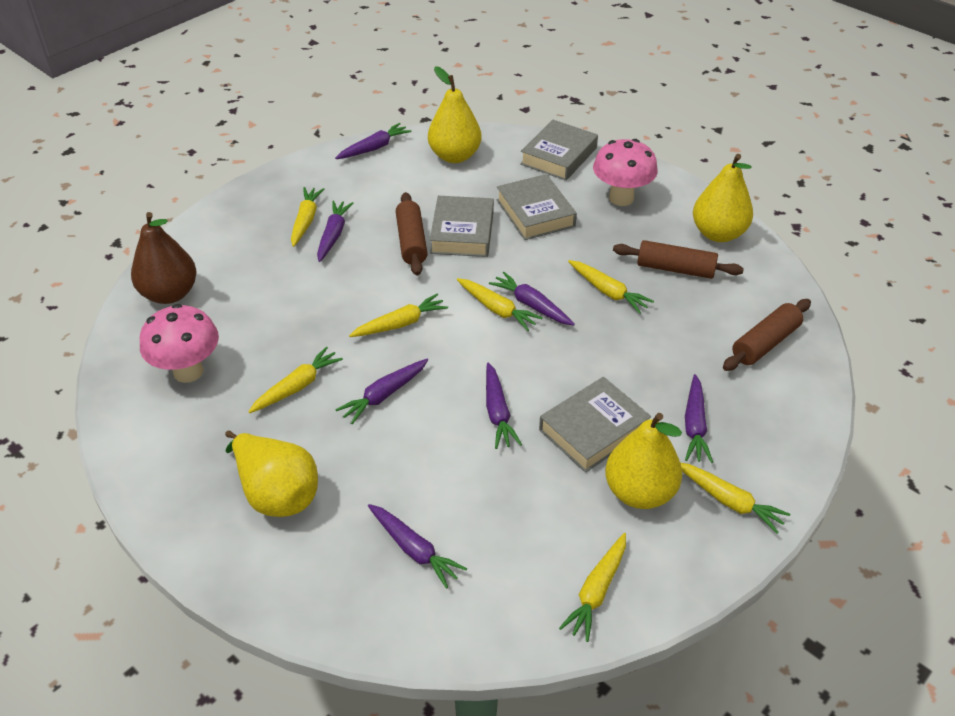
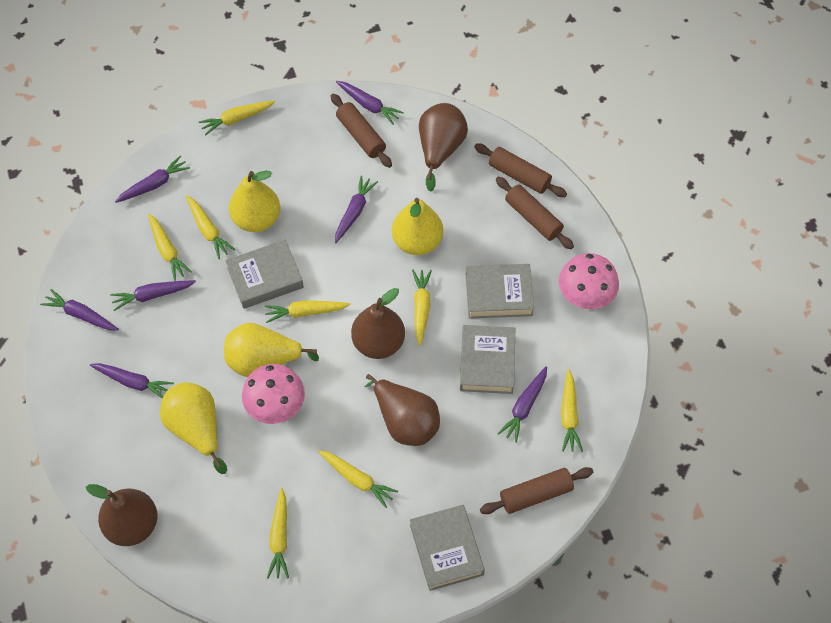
brown pear: 1 -> 4
brown rolling pin: 3 -> 4
yellow carrot: 7 -> 8

